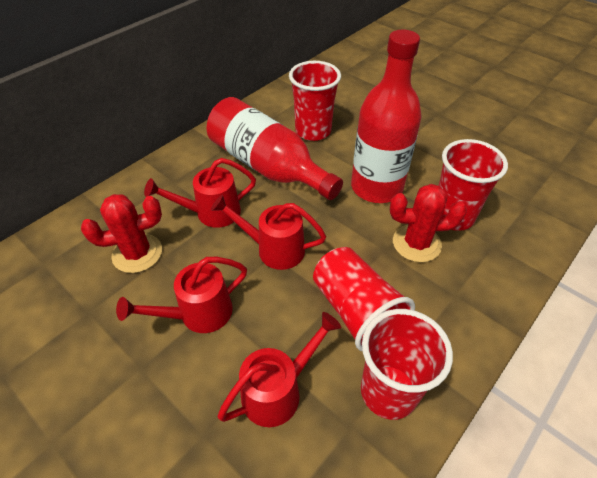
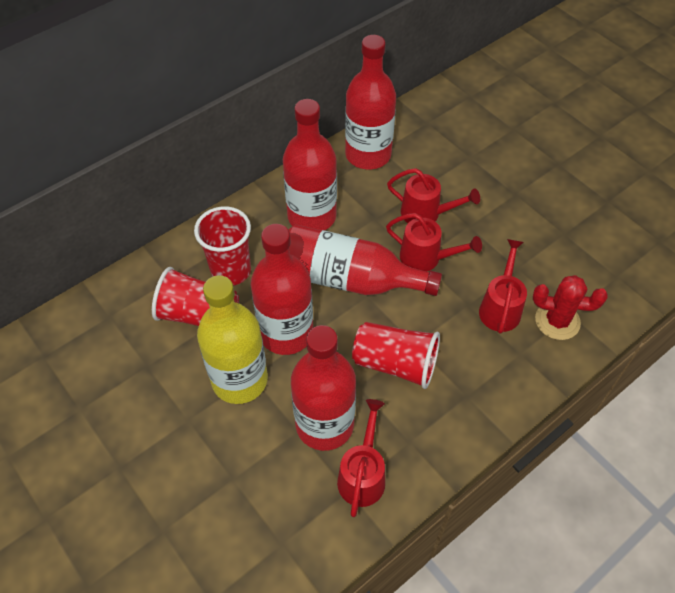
red bottle: 2 -> 5
red cactus: 2 -> 1
red cup: 4 -> 3
yellow bottle: 0 -> 1

